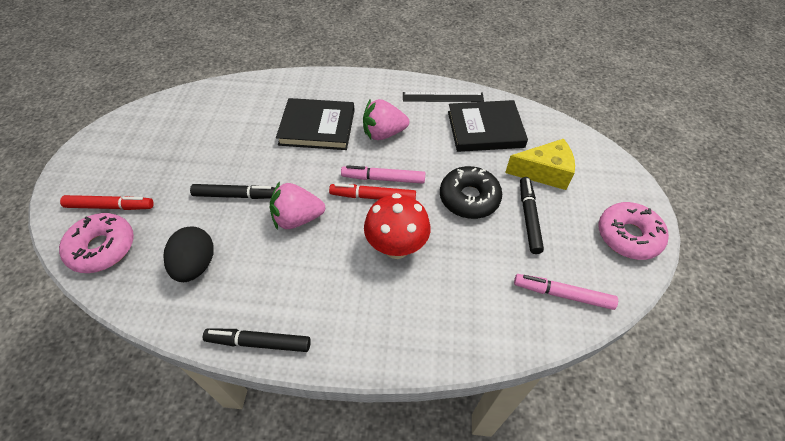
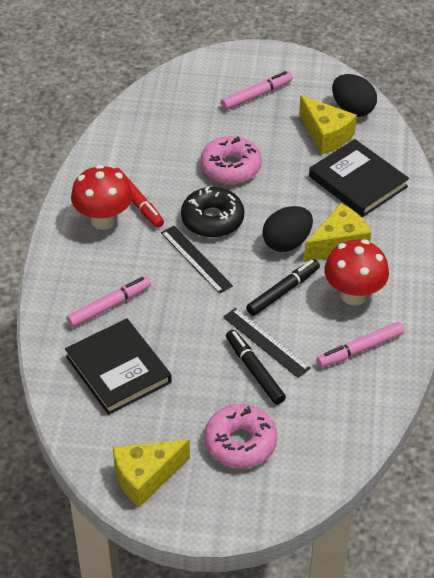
black egg: 1 -> 2
black marker: 3 -> 2
black ruler: 1 -> 2
pink marker: 2 -> 3
pink strawberry: 2 -> 0
red marker: 2 -> 1
red mushroom: 1 -> 2
yellow cheese: 1 -> 3

